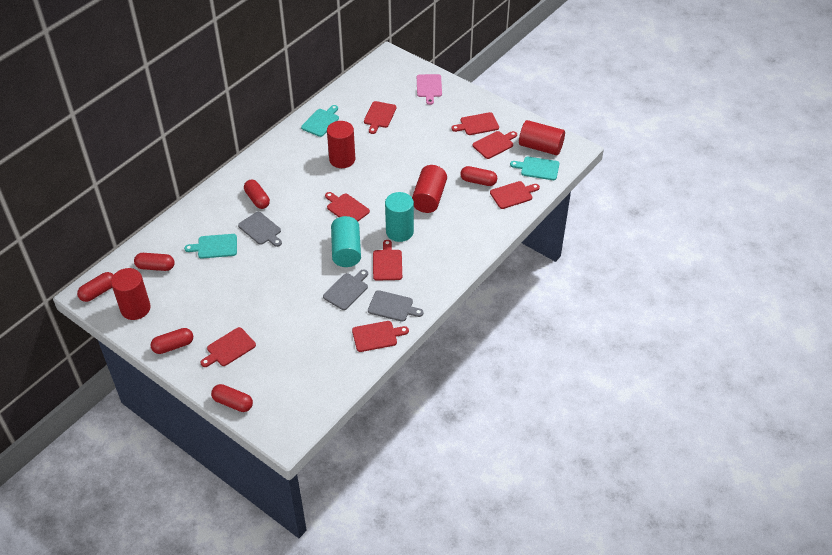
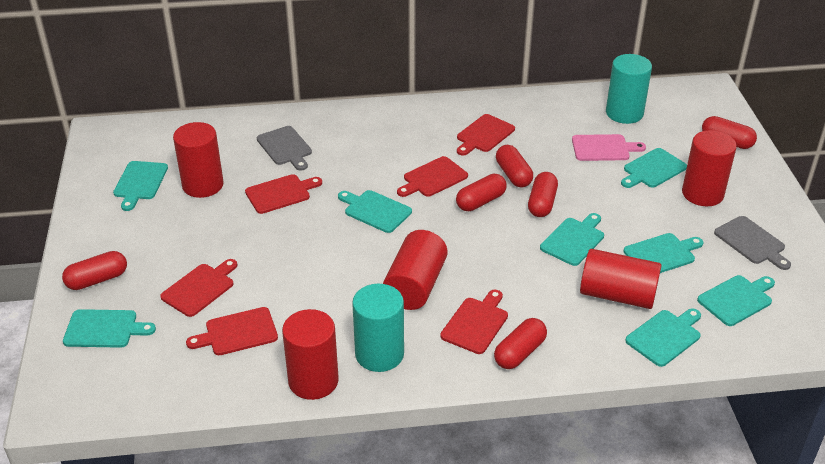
grey cutting board: 3 -> 2
red cutting board: 8 -> 6
red cylinder: 4 -> 5
turquoise cutting board: 3 -> 8

